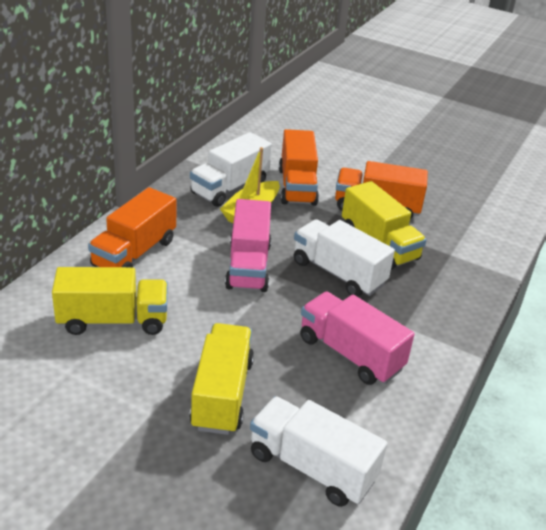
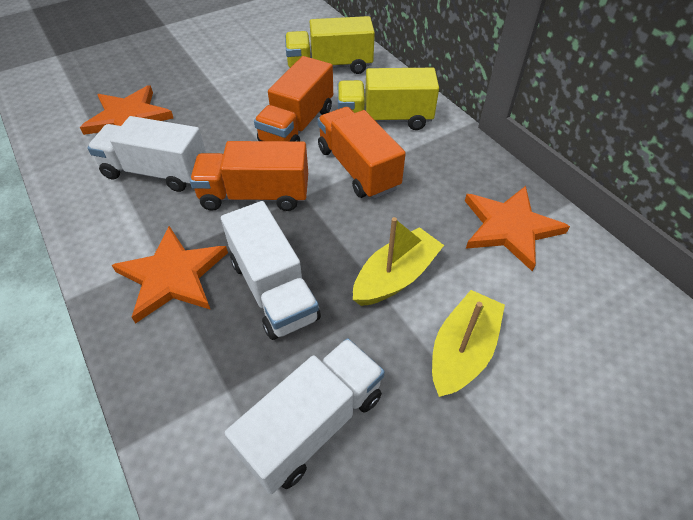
orange star: 0 -> 3
pink truck: 2 -> 0
yellow boat: 1 -> 2
yellow truck: 3 -> 2

